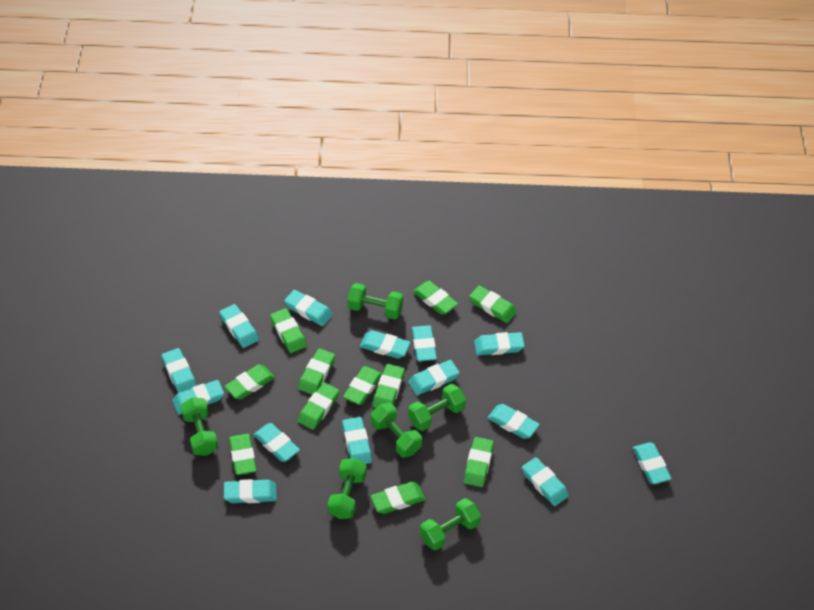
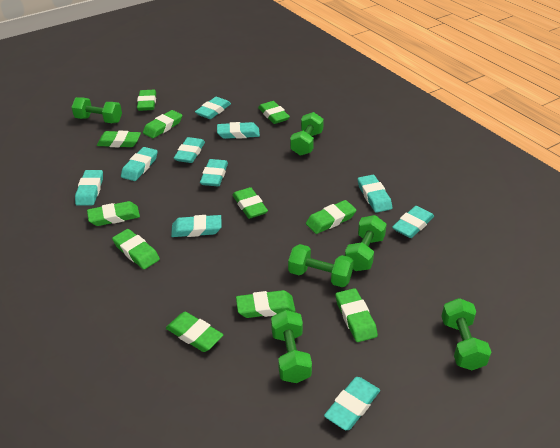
turquoise eraser: 14 -> 10

